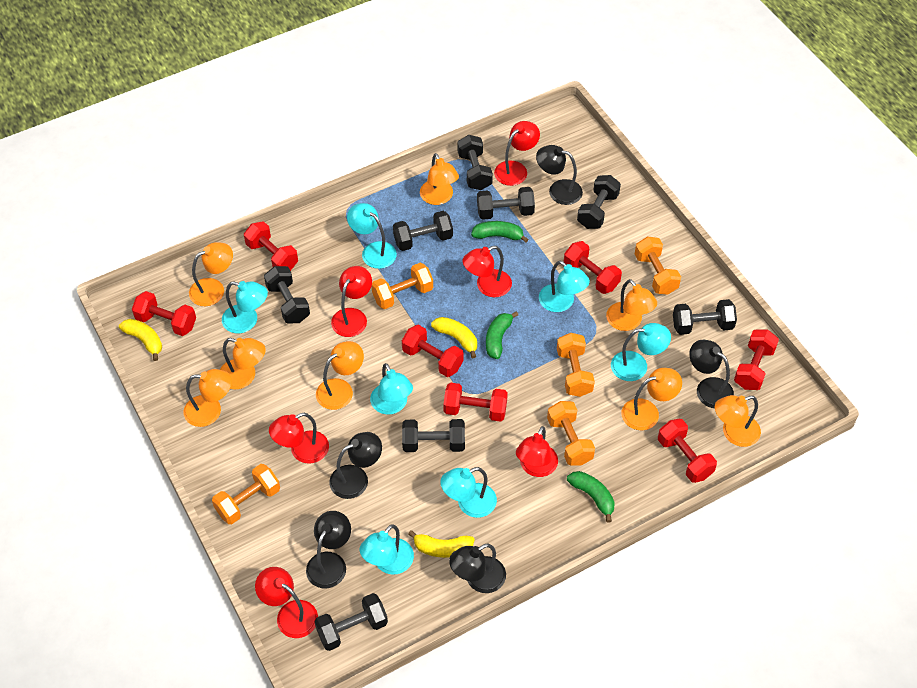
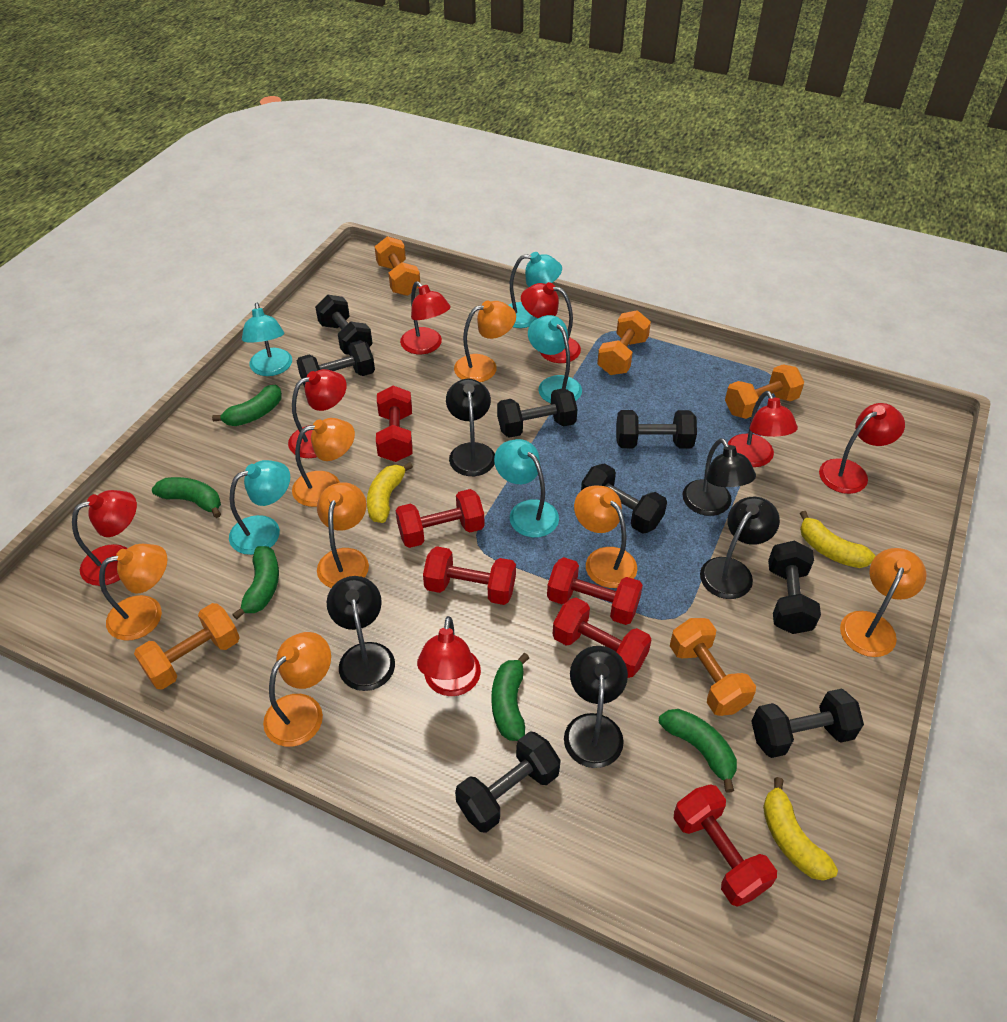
green banana: 3 -> 5
orange lamp: 8 -> 7
red dumbbell: 7 -> 6
red lamp: 6 -> 7
turquoise lamp: 7 -> 5

